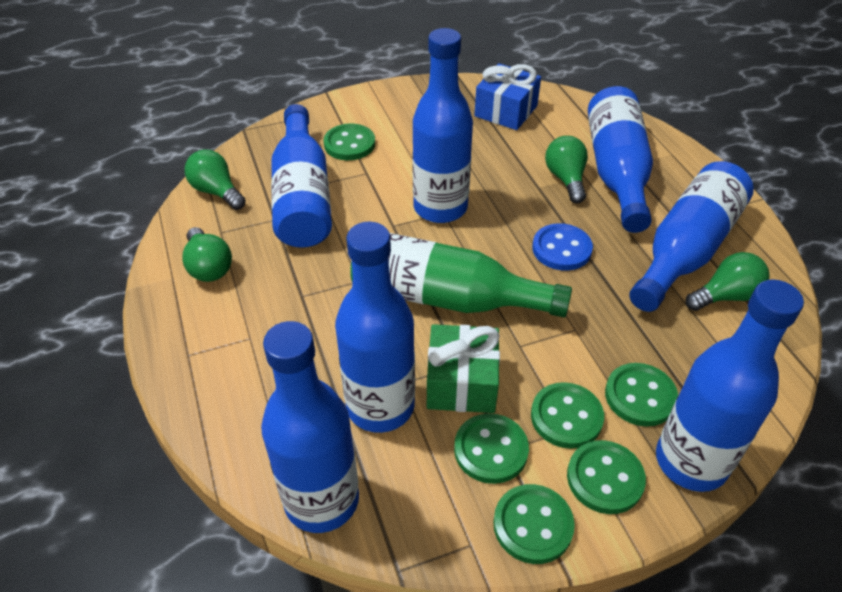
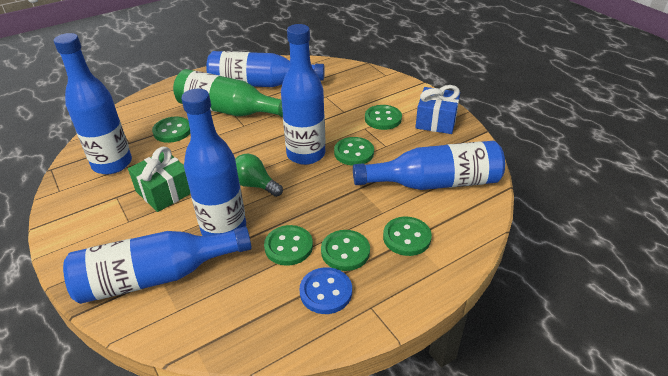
blue bottle: 7 -> 6
green light bulb: 4 -> 1

